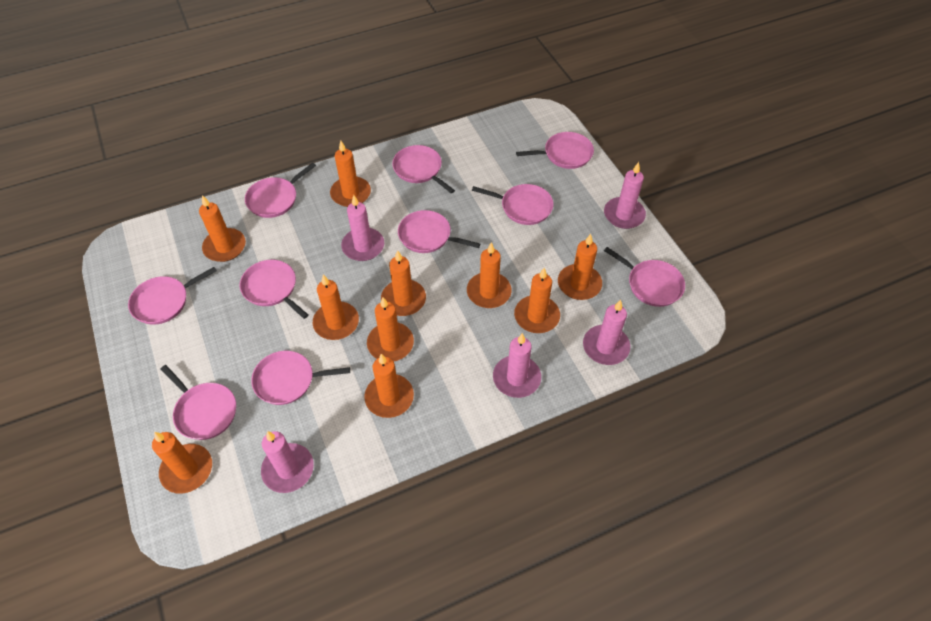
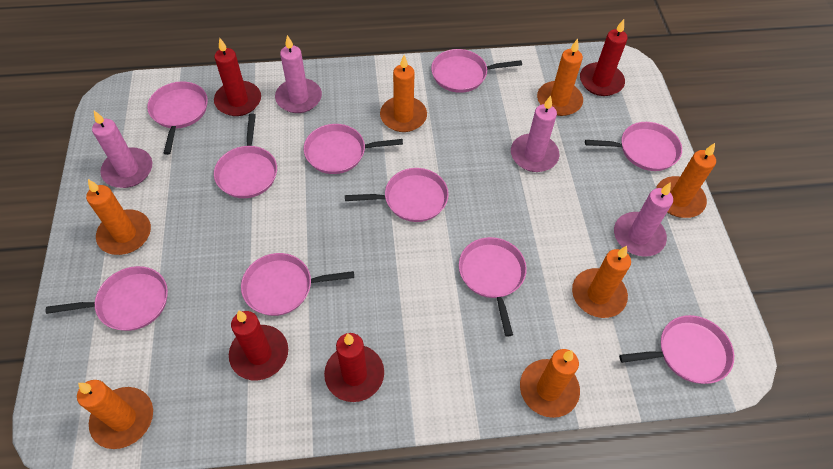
orange candle: 10 -> 7
pink candle: 5 -> 4
red candle: 0 -> 4

